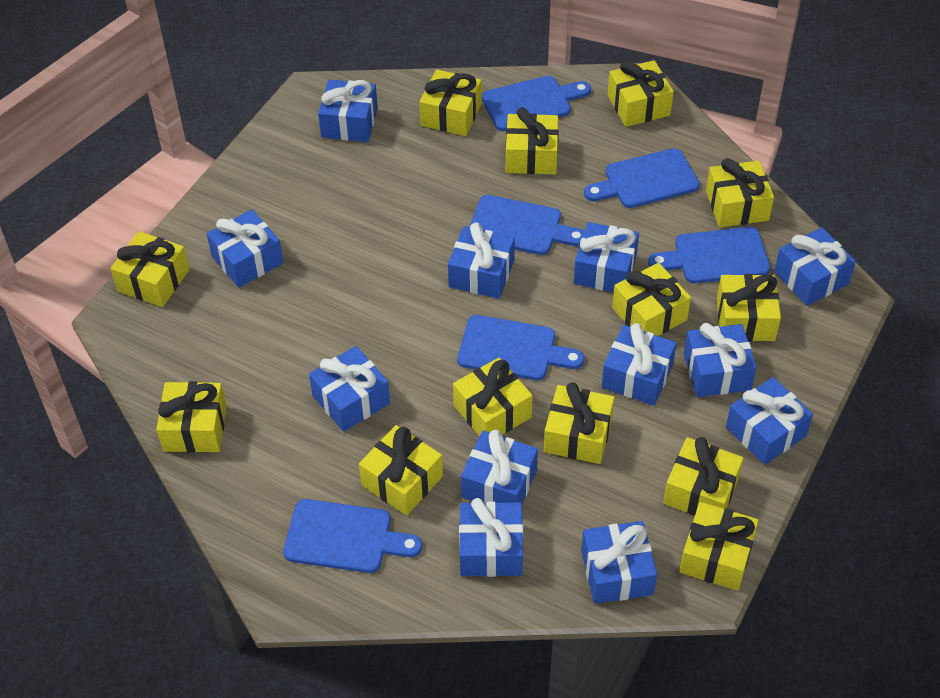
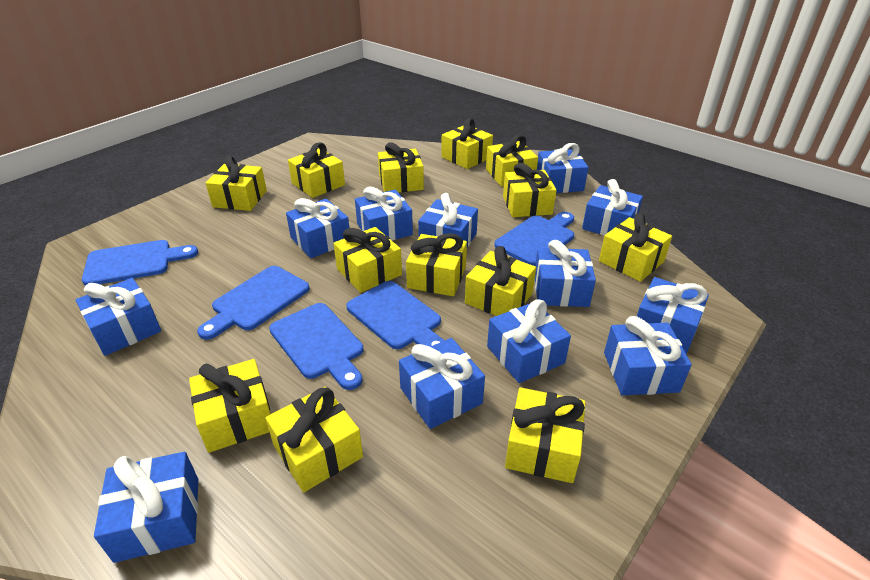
blue cutting board: 6 -> 5

